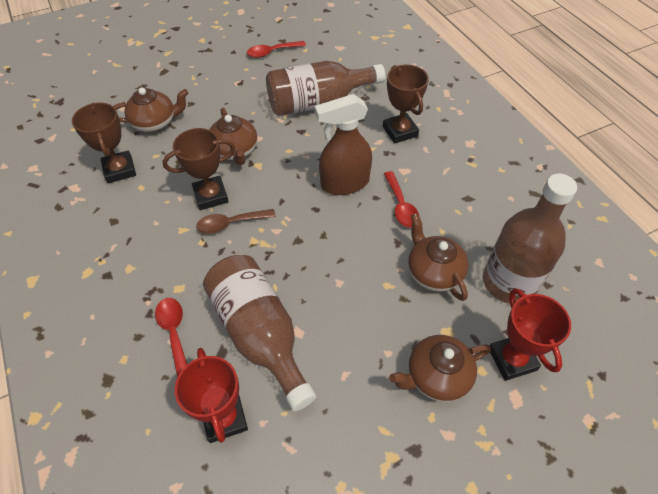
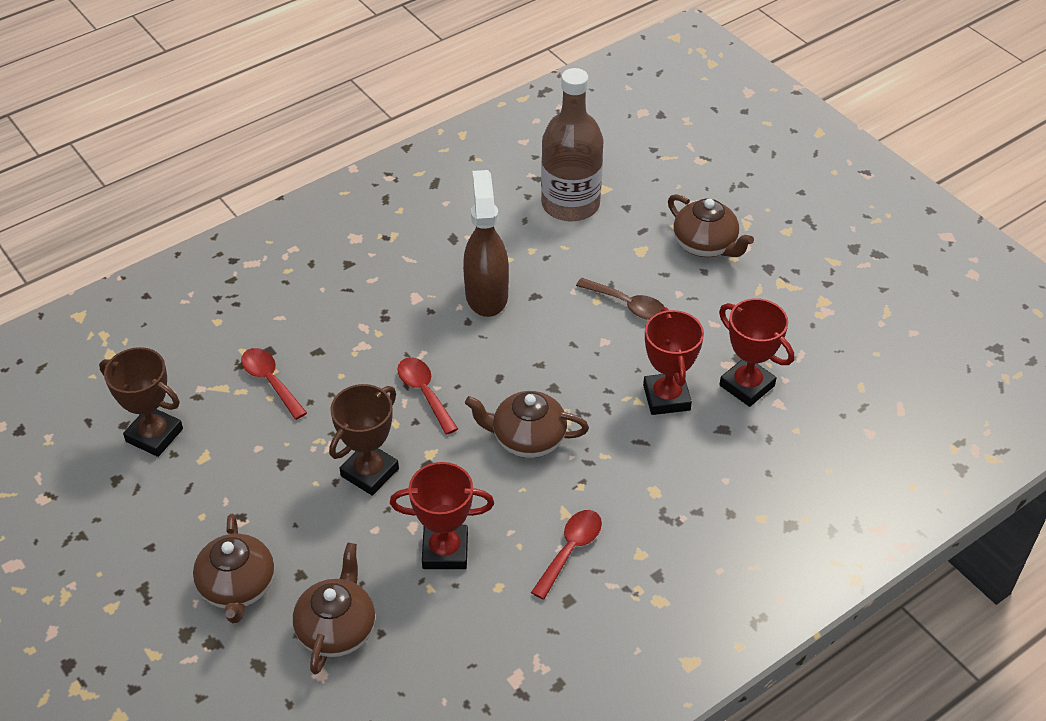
brown bottle: 3 -> 1
brown trophy: 3 -> 2
red trophy: 2 -> 3

